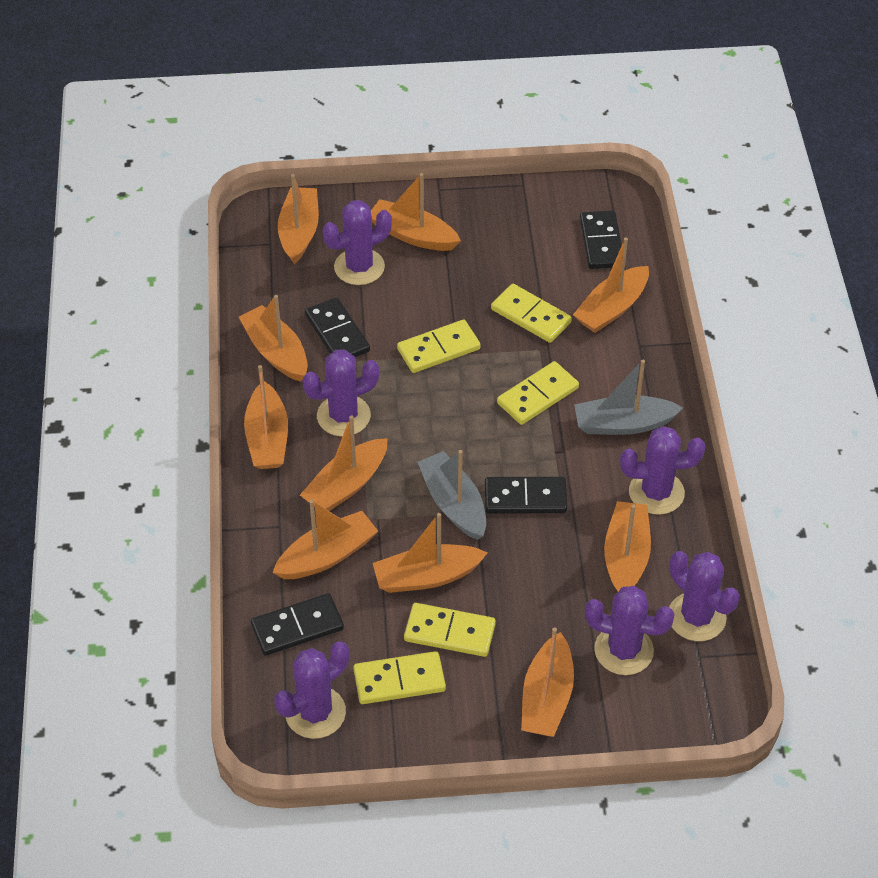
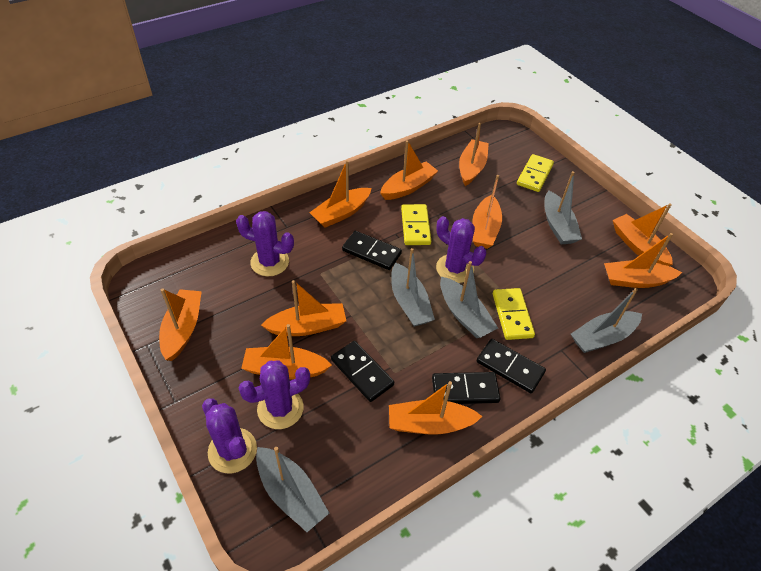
grey boat: 2 -> 5
purple cactus: 6 -> 4
yellow domino: 5 -> 3

